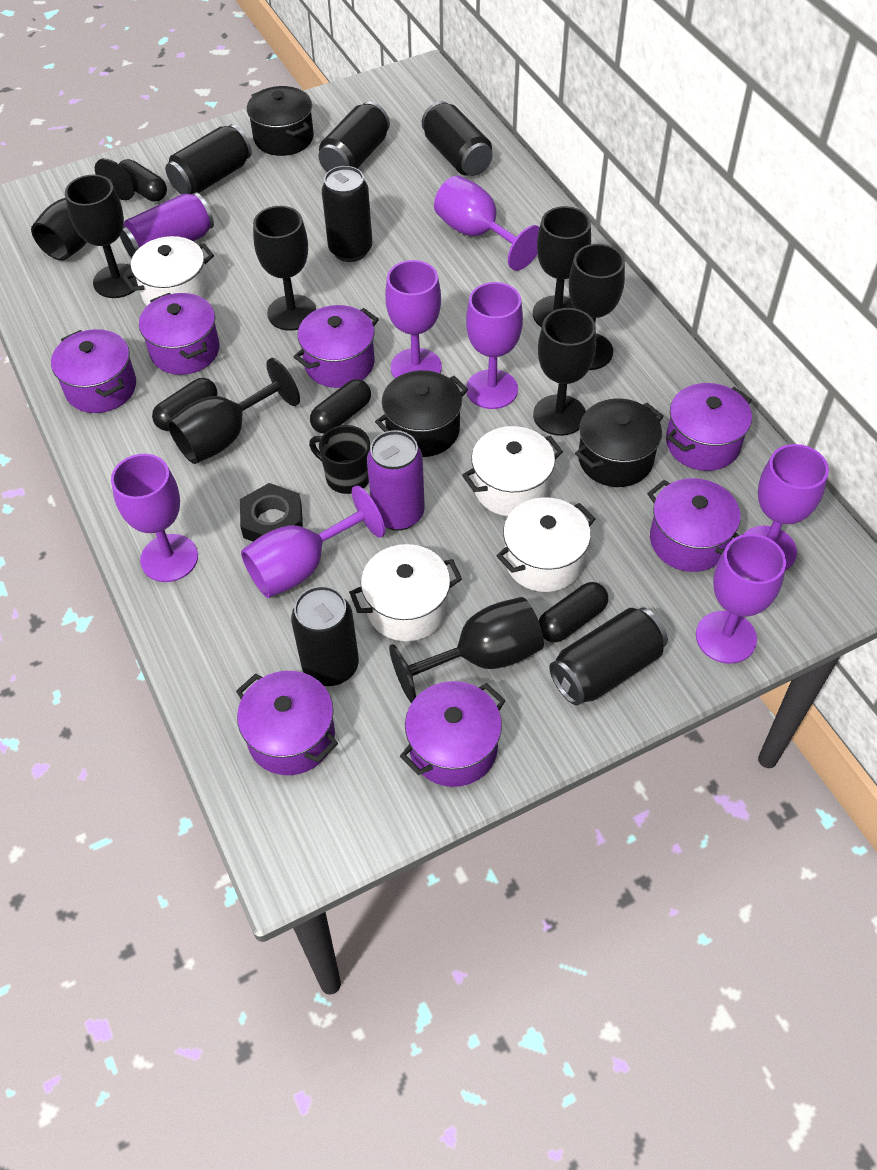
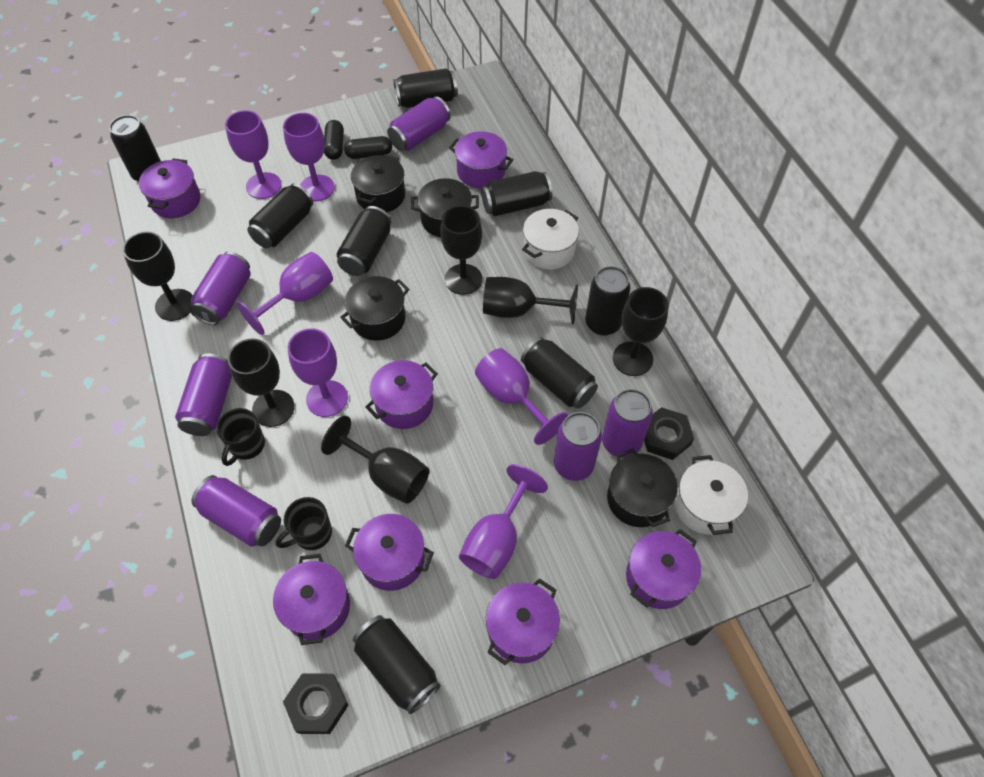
black can: 6 -> 8
black capsule: 4 -> 2
black goblet: 8 -> 6
black mug: 1 -> 2
black nut: 1 -> 2
black pot: 3 -> 4
purple can: 2 -> 6
purple goblet: 7 -> 6
white pot: 4 -> 2

